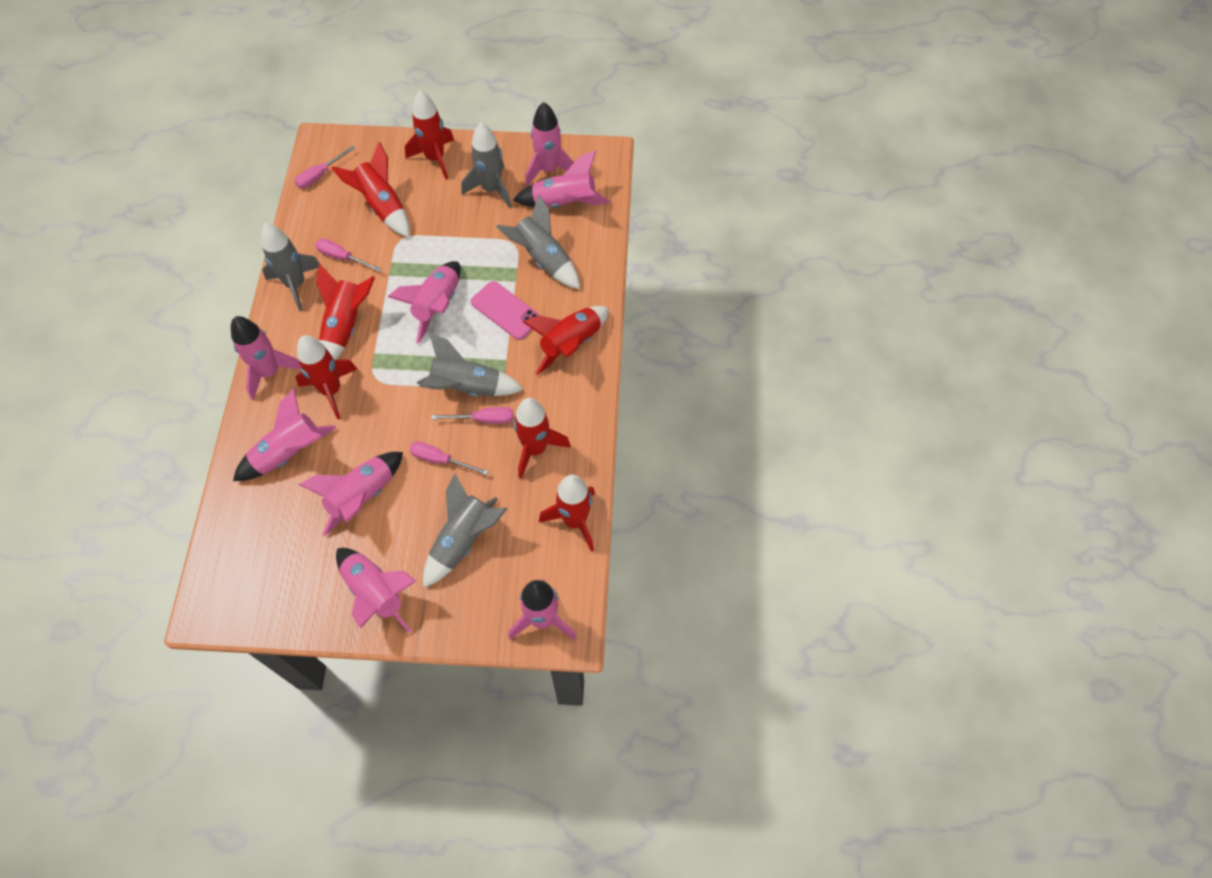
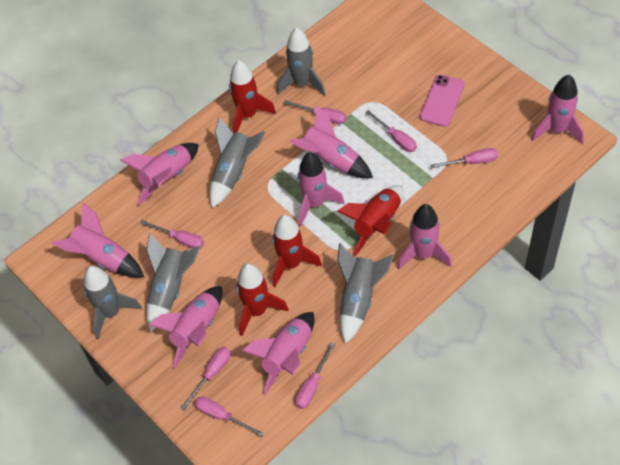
pink screwdriver: 4 -> 7
red rocket: 7 -> 4

